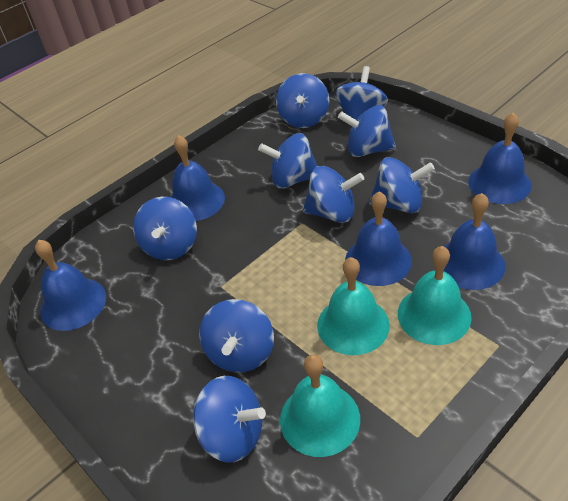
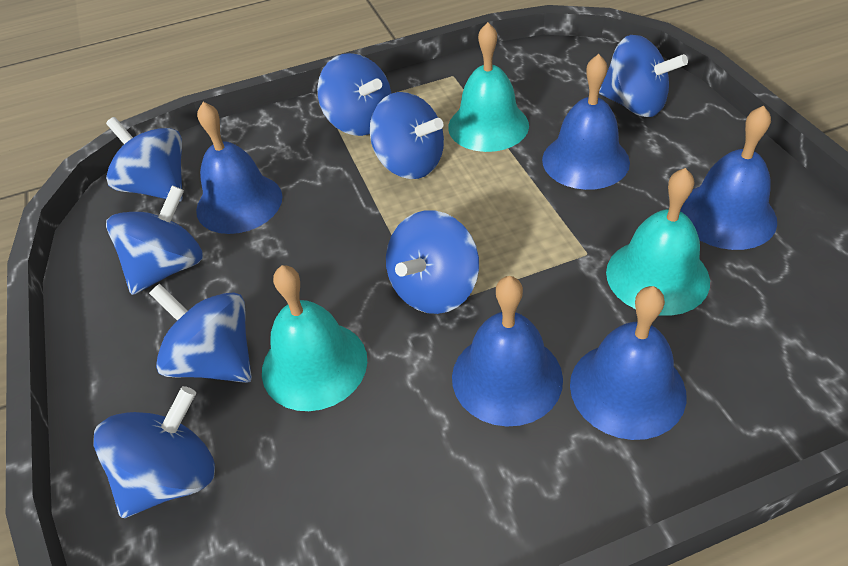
blue spinning top: 9 -> 8

